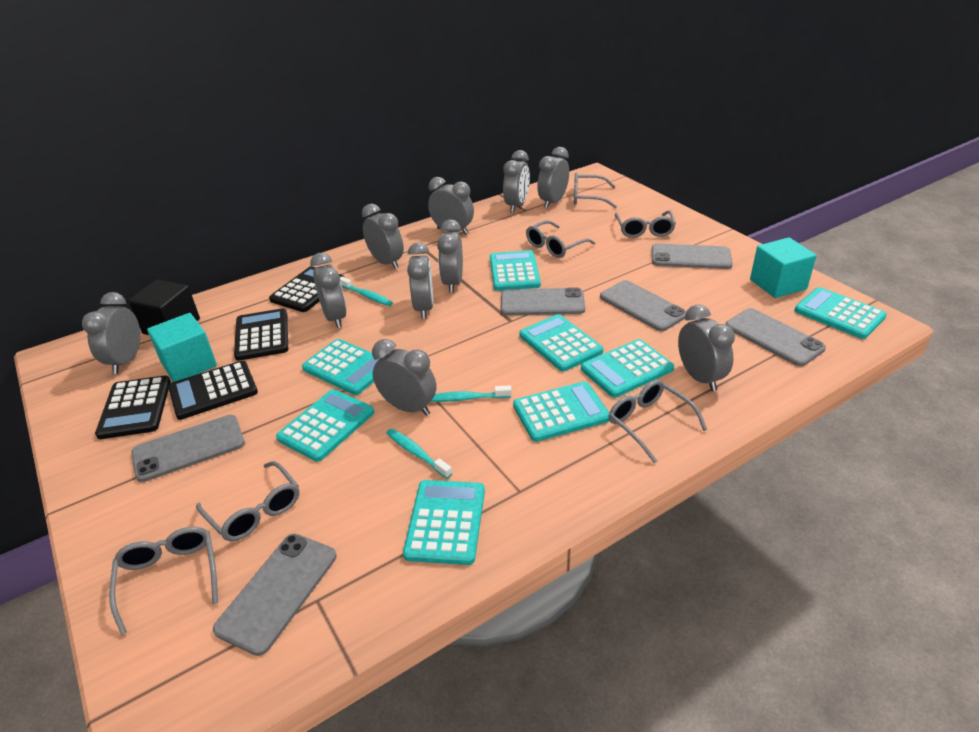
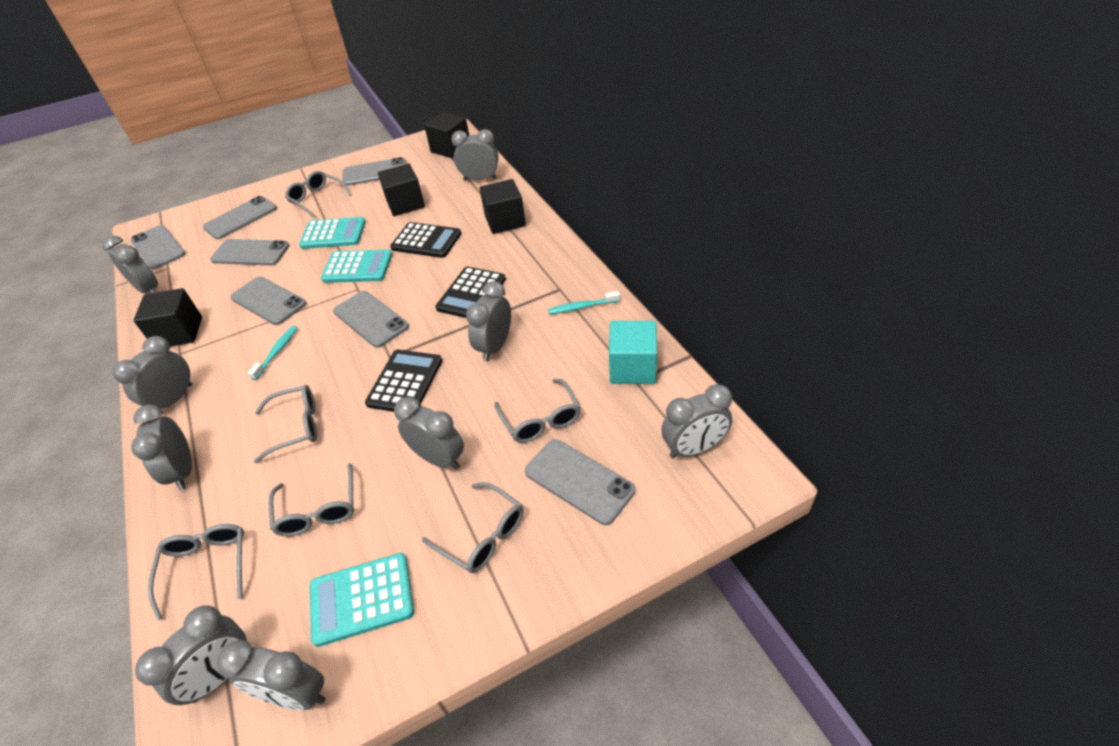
black calculator: 4 -> 3
black cube: 1 -> 4
grey clock: 10 -> 9
grey phone: 6 -> 7
turquoise calculator: 8 -> 3
turquoise cube: 2 -> 1
turquoise toothbrush: 3 -> 2

